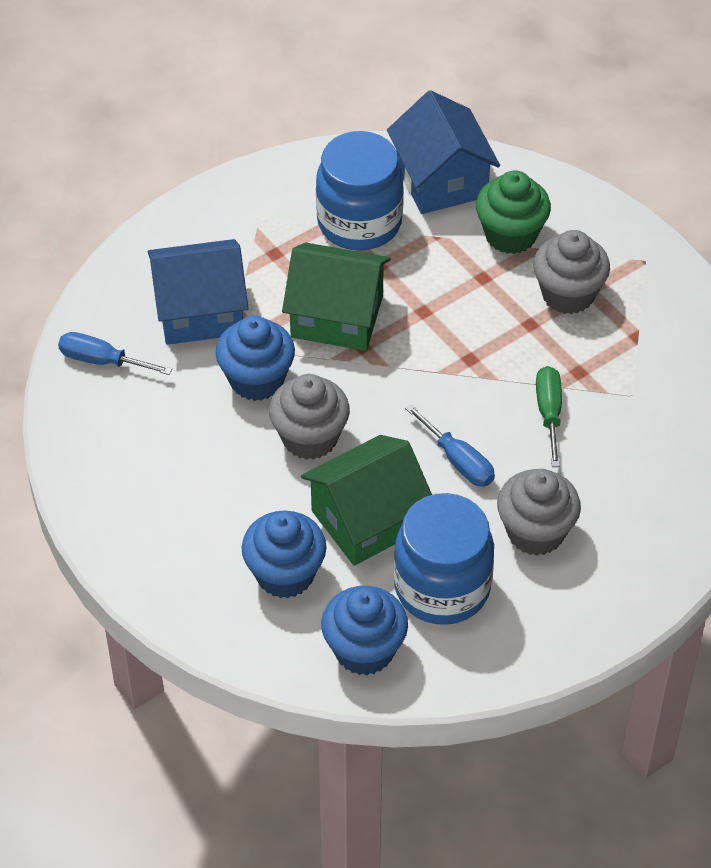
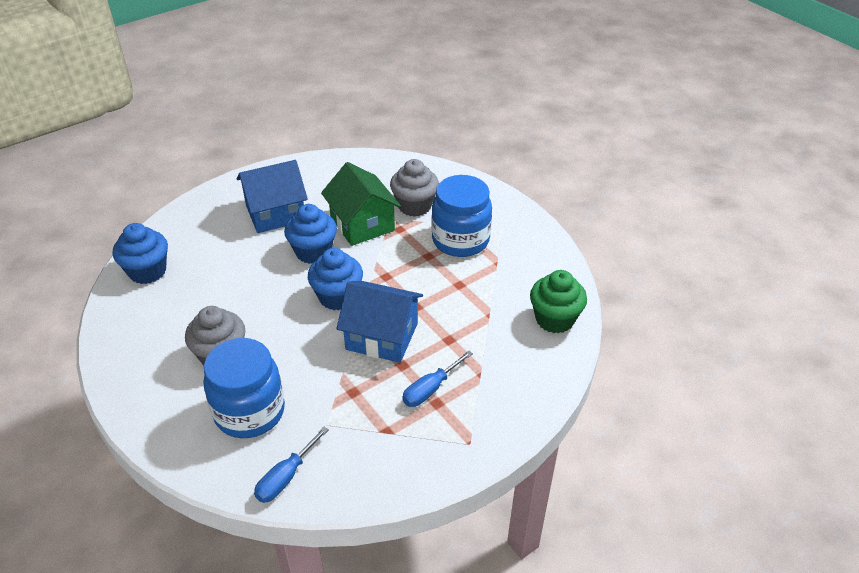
green house: 2 -> 1
green screwdriver: 1 -> 0
grey cupcake: 3 -> 2

